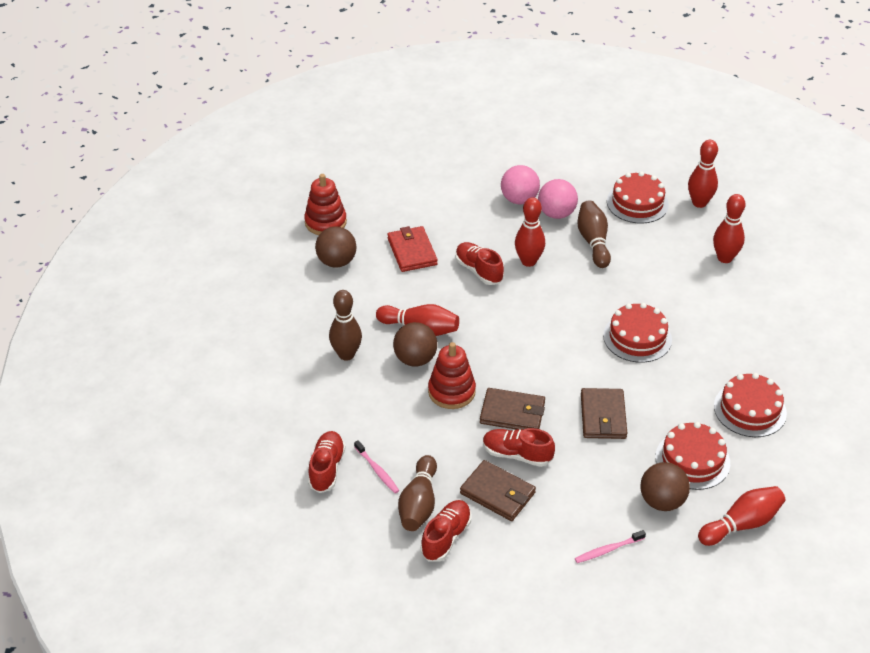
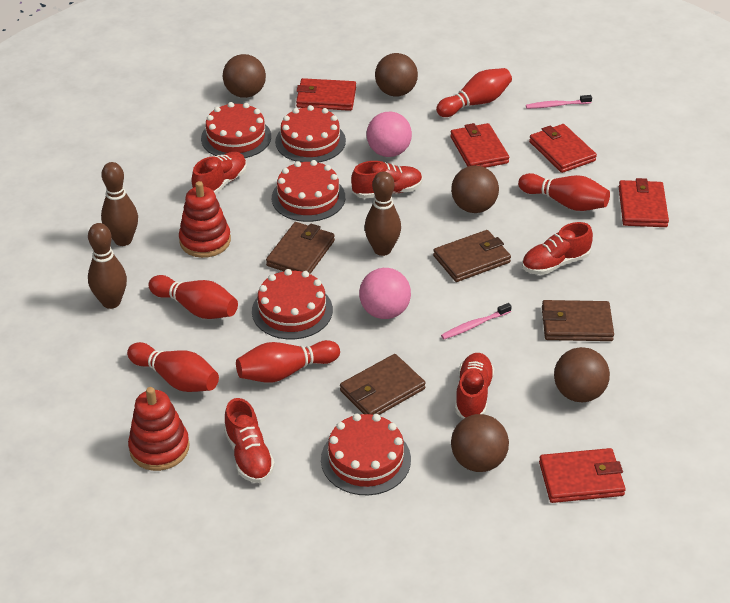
brown ball: 3 -> 5
brown wallet: 3 -> 4
red cake: 4 -> 5
red shoe: 4 -> 5
red wallet: 1 -> 5

